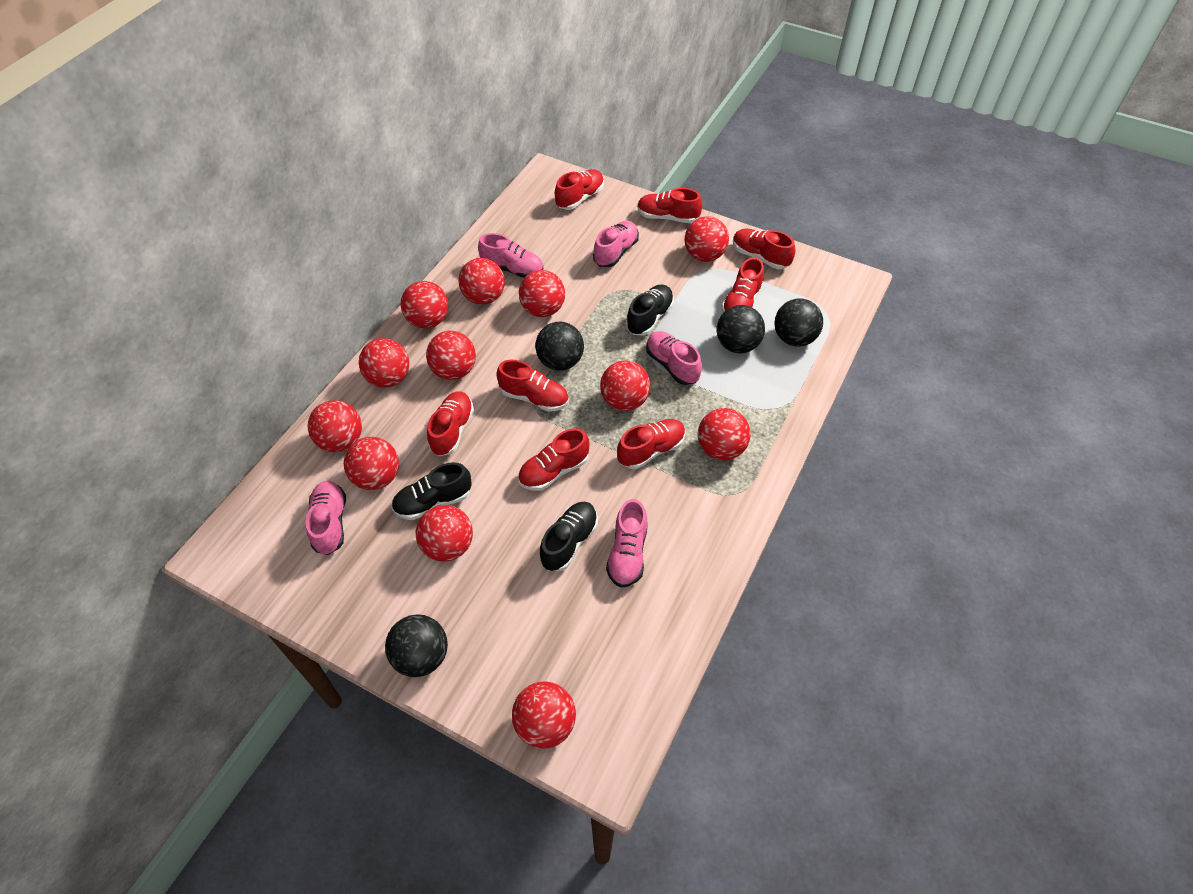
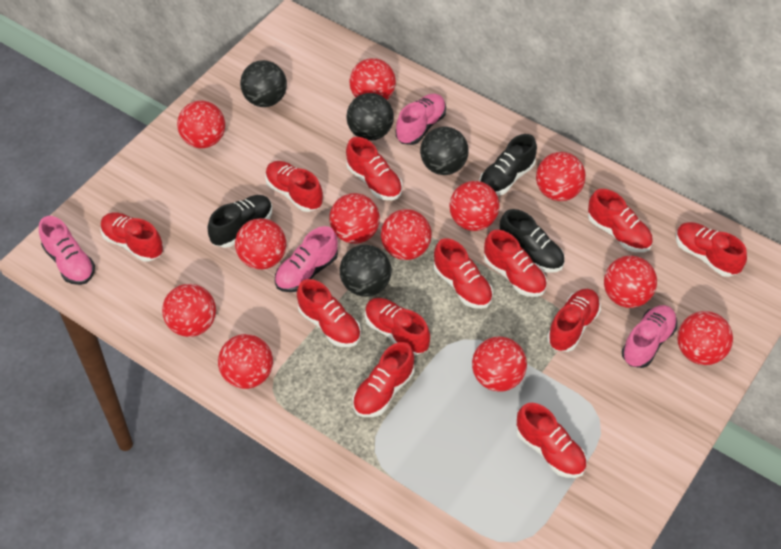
pink shoe: 5 -> 4
red shoe: 8 -> 12

